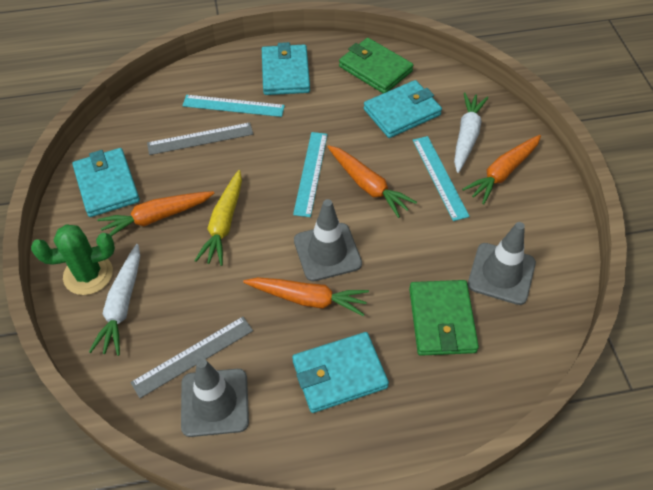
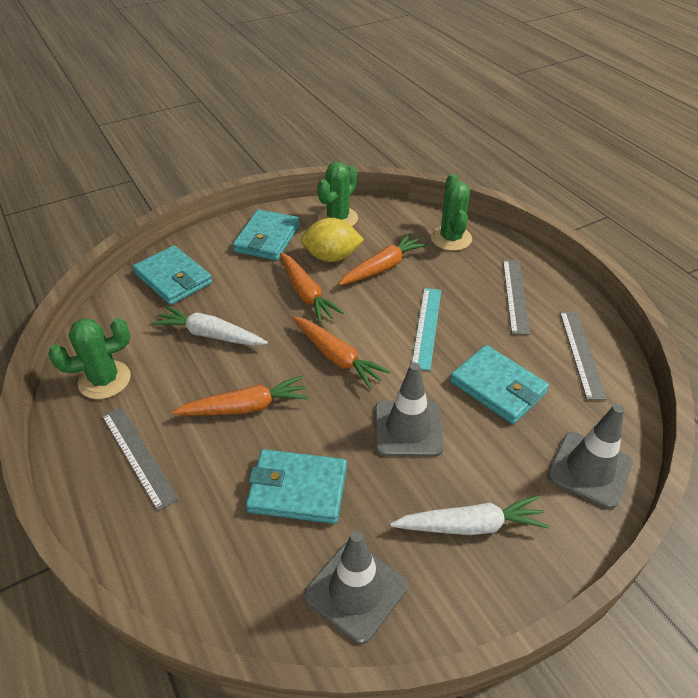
green cactus: 1 -> 3
green wallet: 2 -> 0
grey ruler: 2 -> 3
turquoise ruler: 3 -> 1
yellow carrot: 1 -> 0
yellow lemon: 0 -> 1

